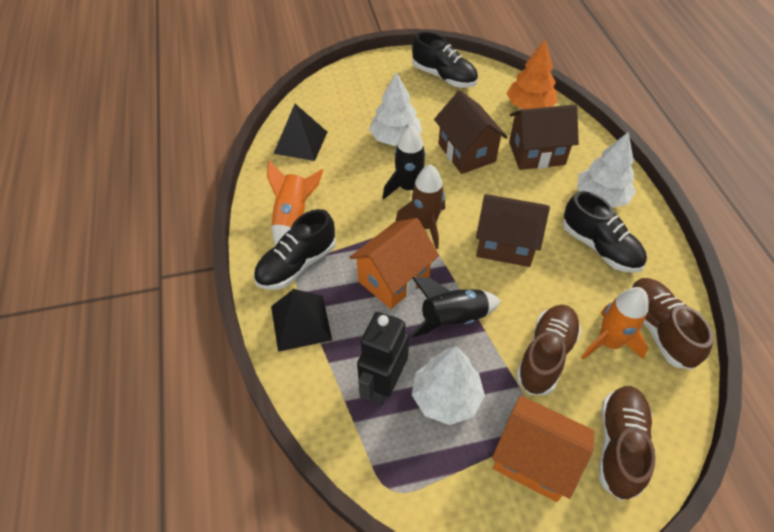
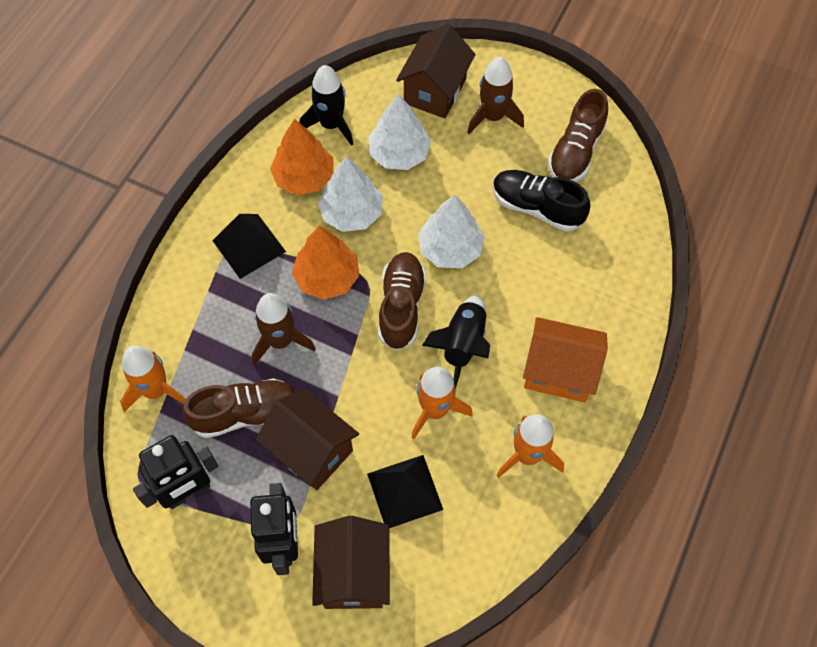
black robot: 1 -> 2
black shoe: 3 -> 1
brown rocket: 1 -> 2
orange house: 2 -> 1
orange rocket: 2 -> 3
orange tree: 1 -> 2

